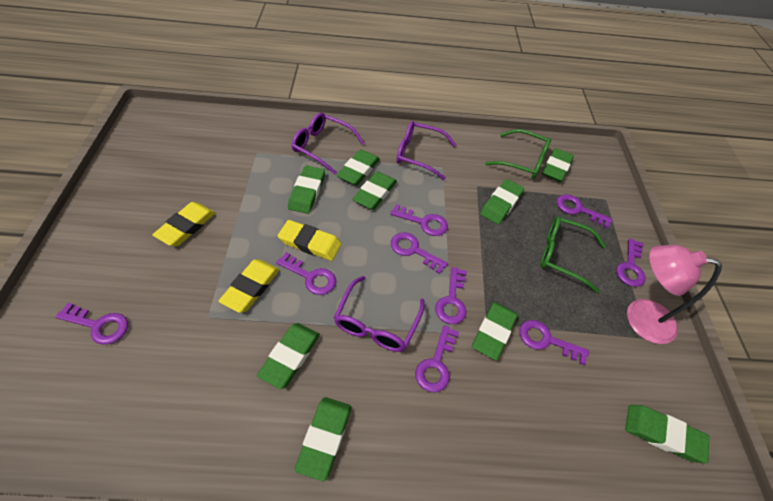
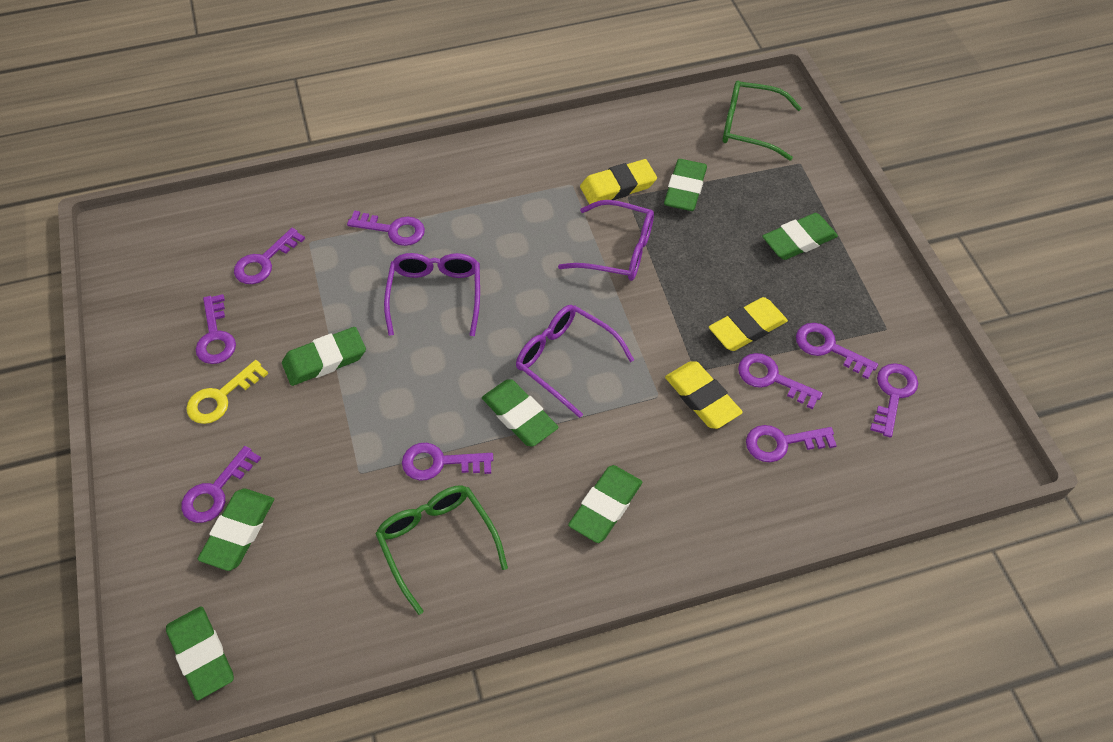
green eraser: 9 -> 7
pink lamp: 1 -> 0
yellow key: 0 -> 1

